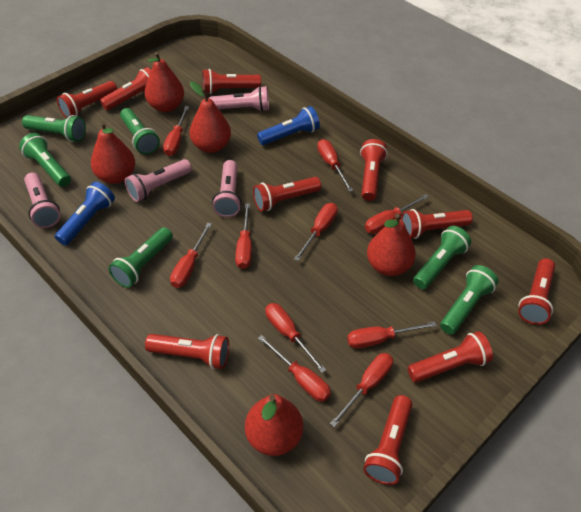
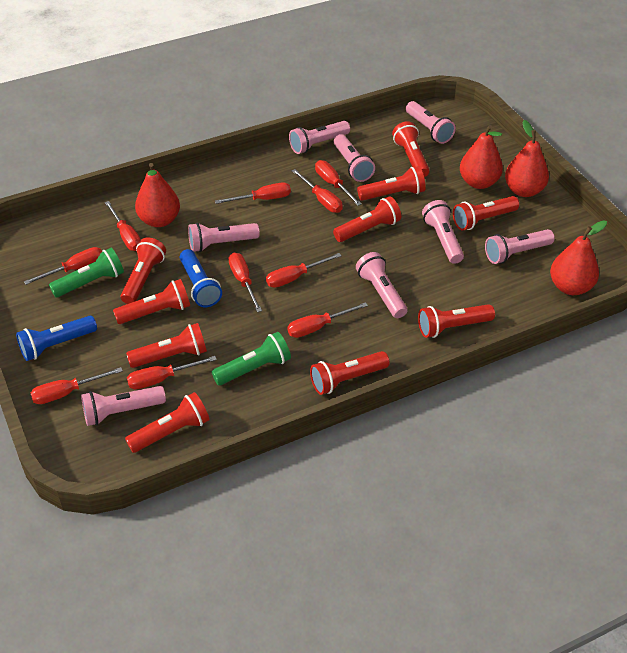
green flashlight: 6 -> 2
pink flashlight: 4 -> 8
red pear: 5 -> 4

